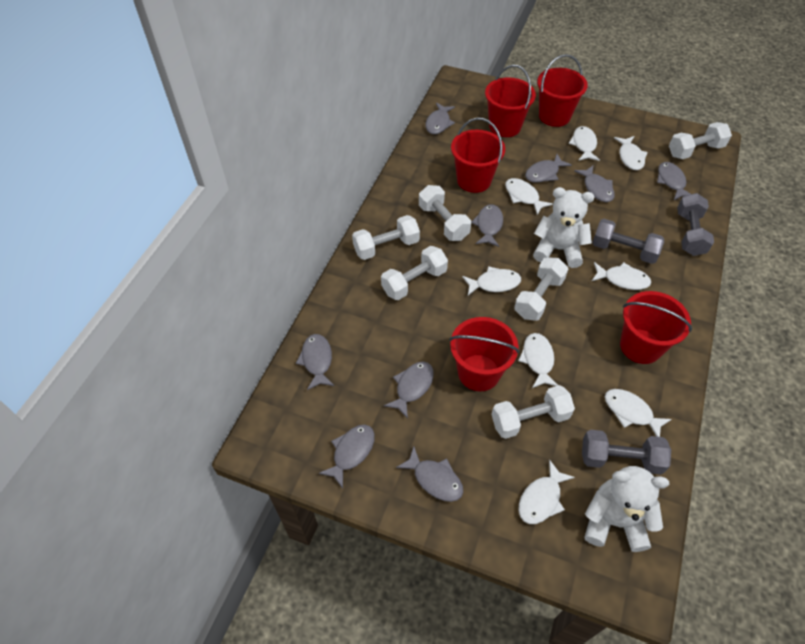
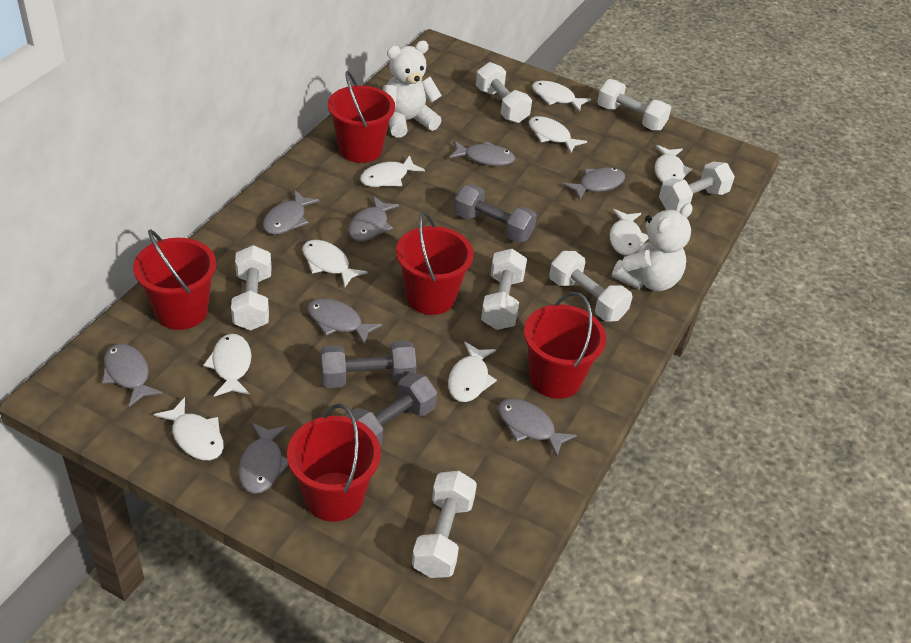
grey fish: 9 -> 8
white dumbbell: 6 -> 7
white fish: 8 -> 9

